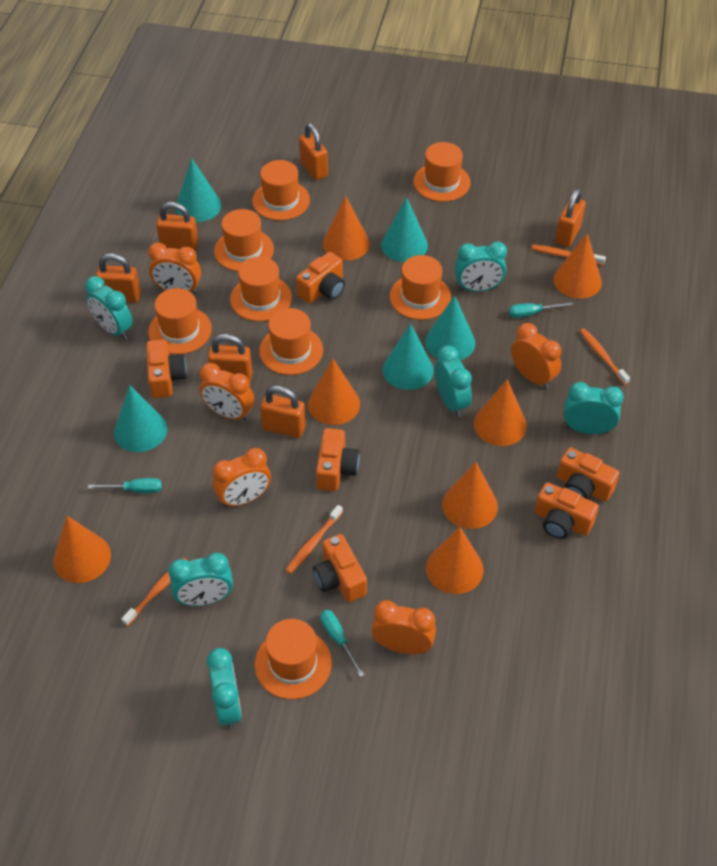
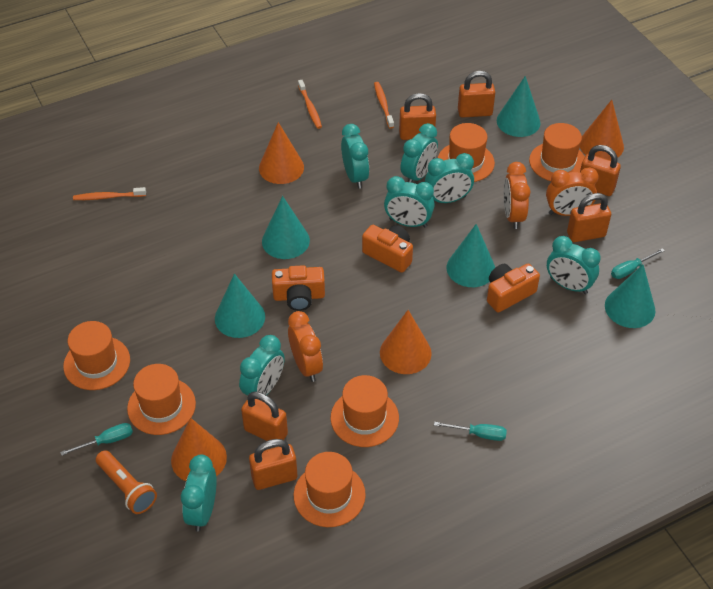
orange camera: 6 -> 3
orange clock: 5 -> 3
orange cone: 7 -> 4
orange flashlight: 0 -> 1
orange hat: 8 -> 6
orange toothbrush: 4 -> 3
turquoise clock: 6 -> 7

